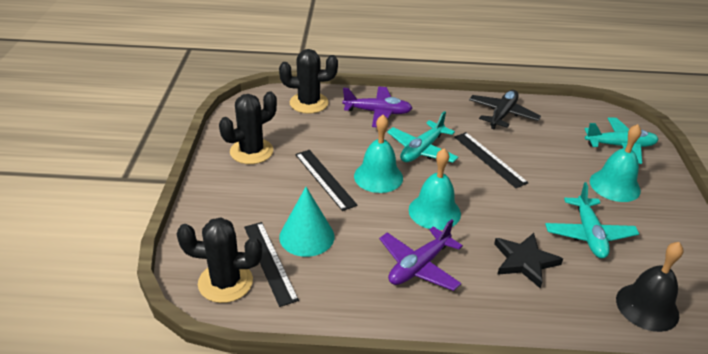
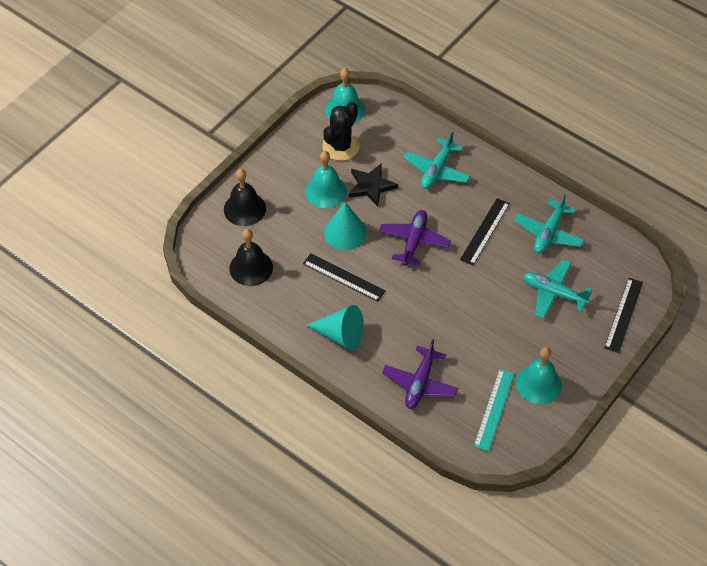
black bell: 1 -> 2
black cactus: 3 -> 1
black plane: 1 -> 0
turquoise cone: 1 -> 2
turquoise ruler: 0 -> 1

